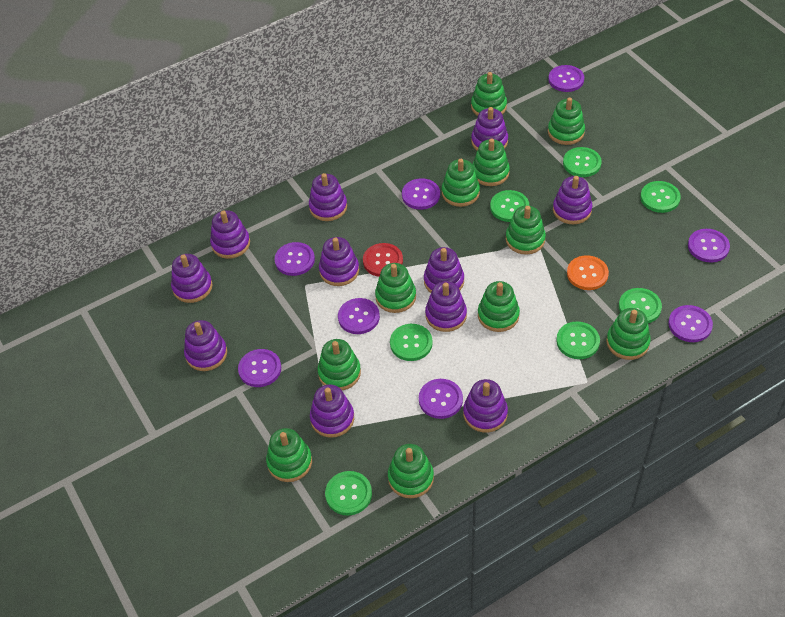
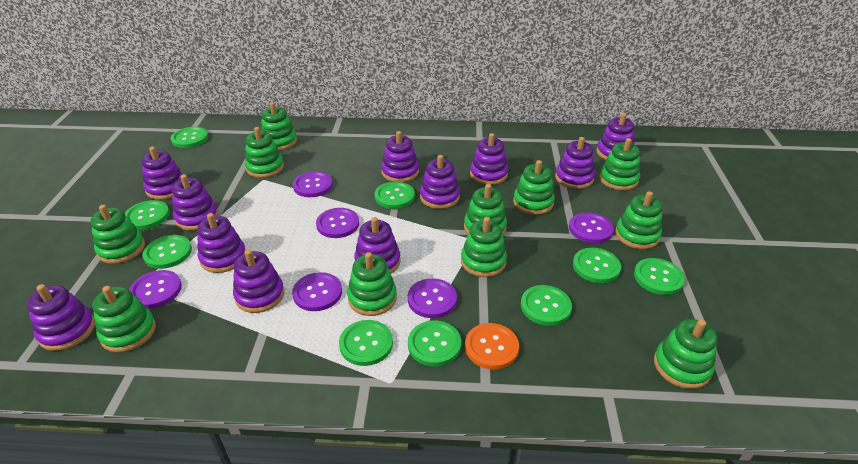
green button: 7 -> 9
purple button: 8 -> 6
red button: 1 -> 0

